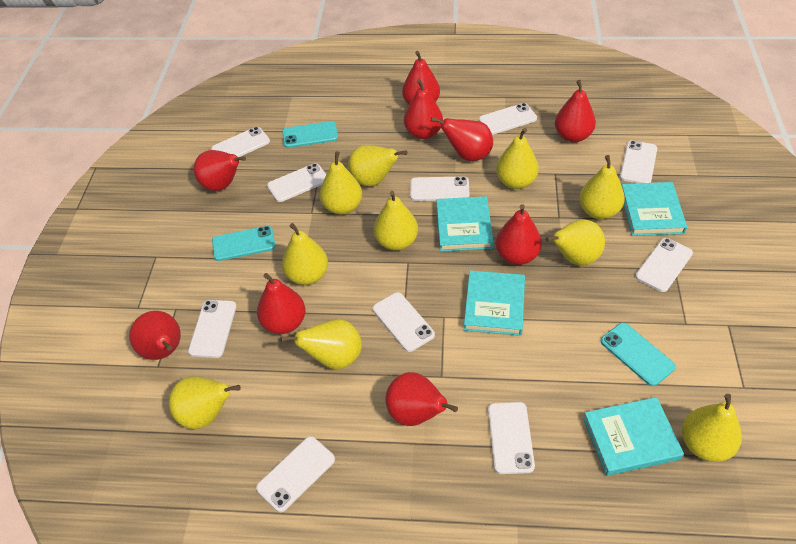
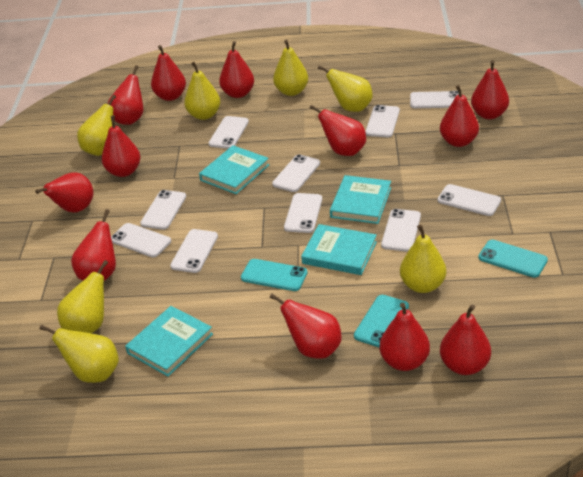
red pear: 9 -> 12
yellow pear: 10 -> 7

